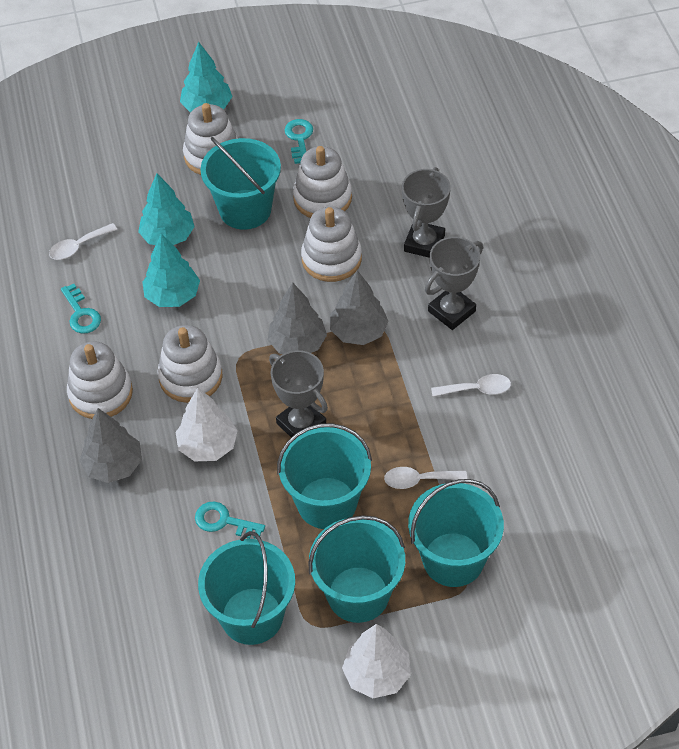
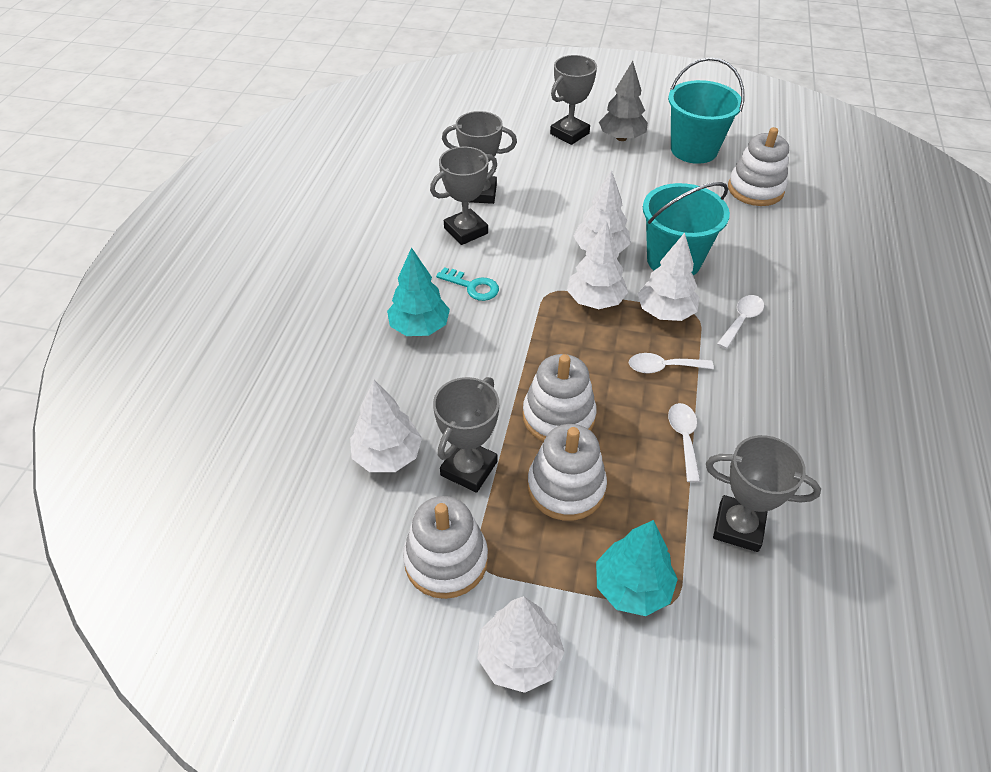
grey tree: 3 -> 1
grey trophy: 3 -> 5
turquoise bucket: 5 -> 2
turquoise key: 3 -> 1
turquoise tree: 3 -> 2
white stacking toy: 5 -> 4
white tree: 2 -> 5

